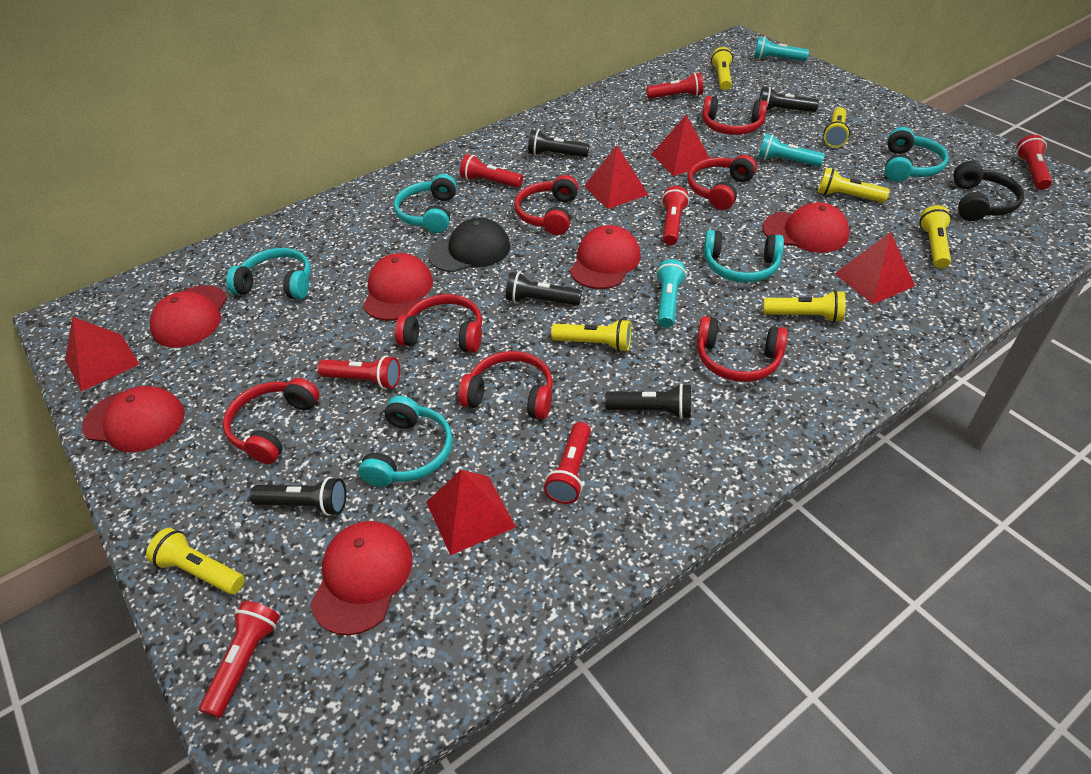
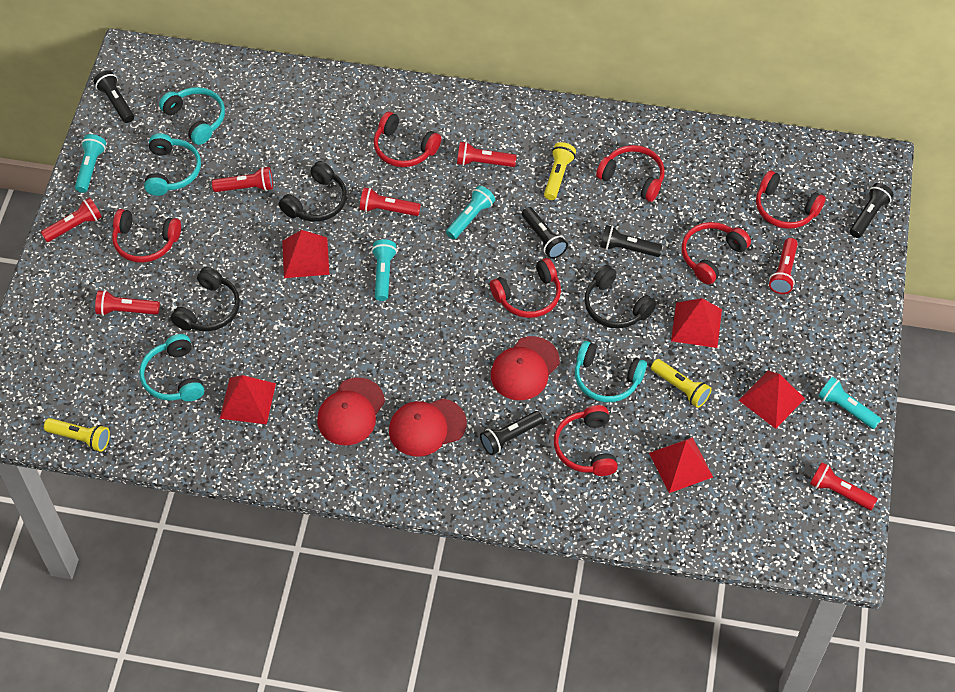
black cap: 1 -> 0
black headphones: 1 -> 3
red cap: 6 -> 3
turquoise flashlight: 3 -> 4
turquoise headphones: 5 -> 4
yellow flashlight: 7 -> 3

